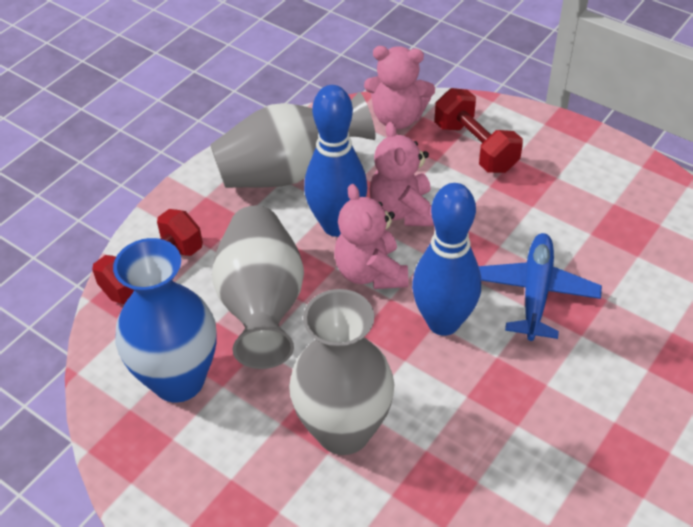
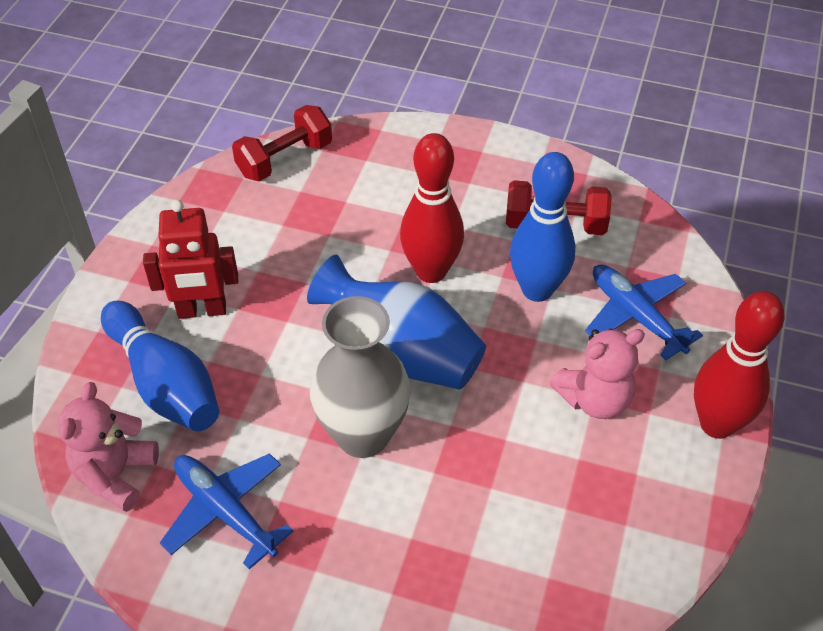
blue plane: 1 -> 2
grey vase: 3 -> 1
pink teddy bear: 3 -> 2
red bowling pin: 0 -> 2
red robot: 0 -> 1

